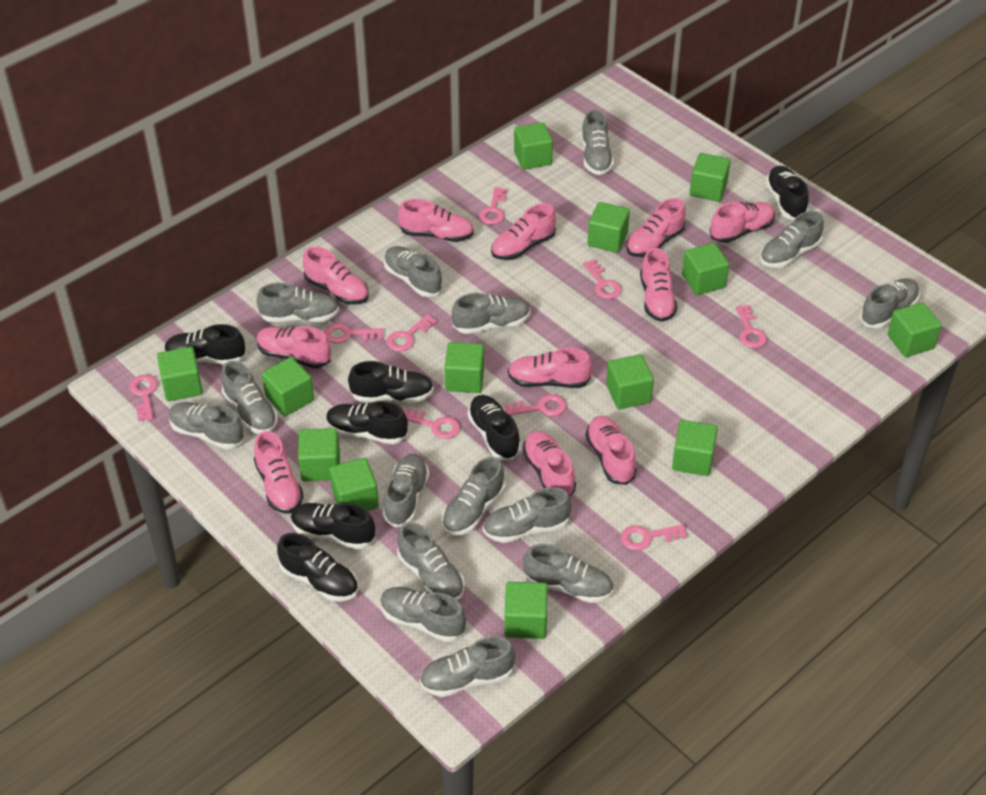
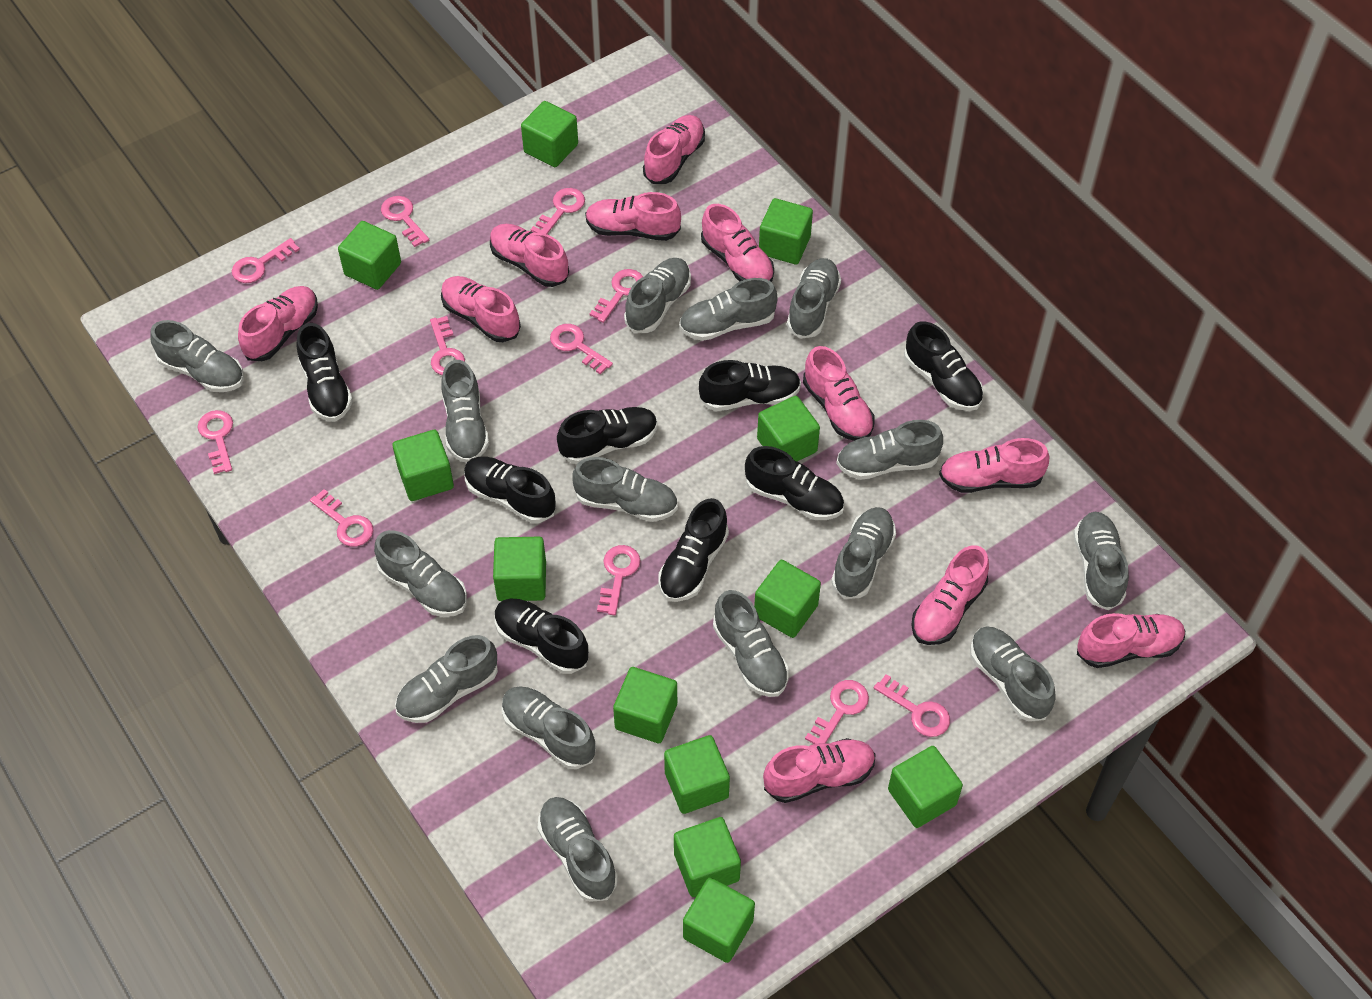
black shoe: 7 -> 8
green cube: 13 -> 12
pink key: 9 -> 11

